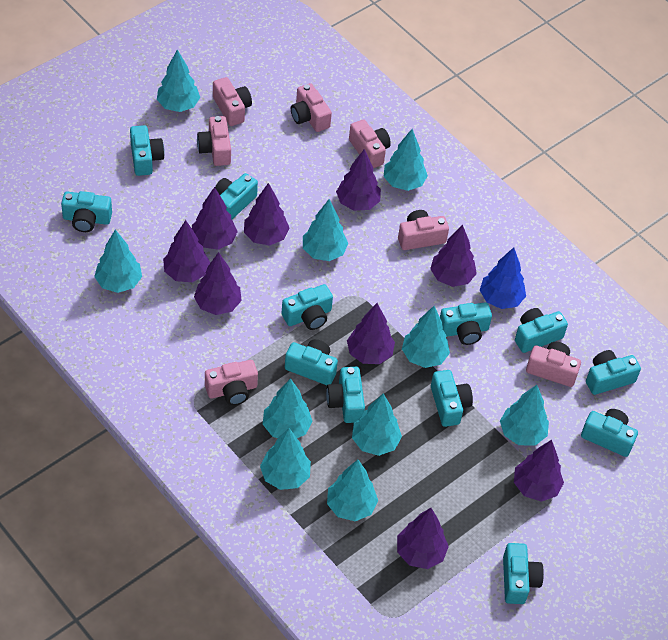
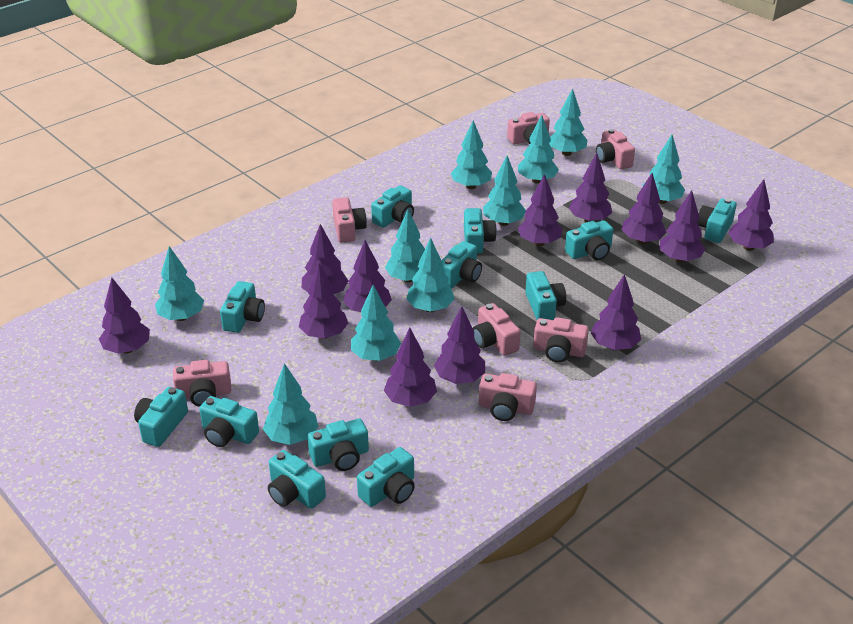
blue tree: 1 -> 0
purple tree: 9 -> 12

